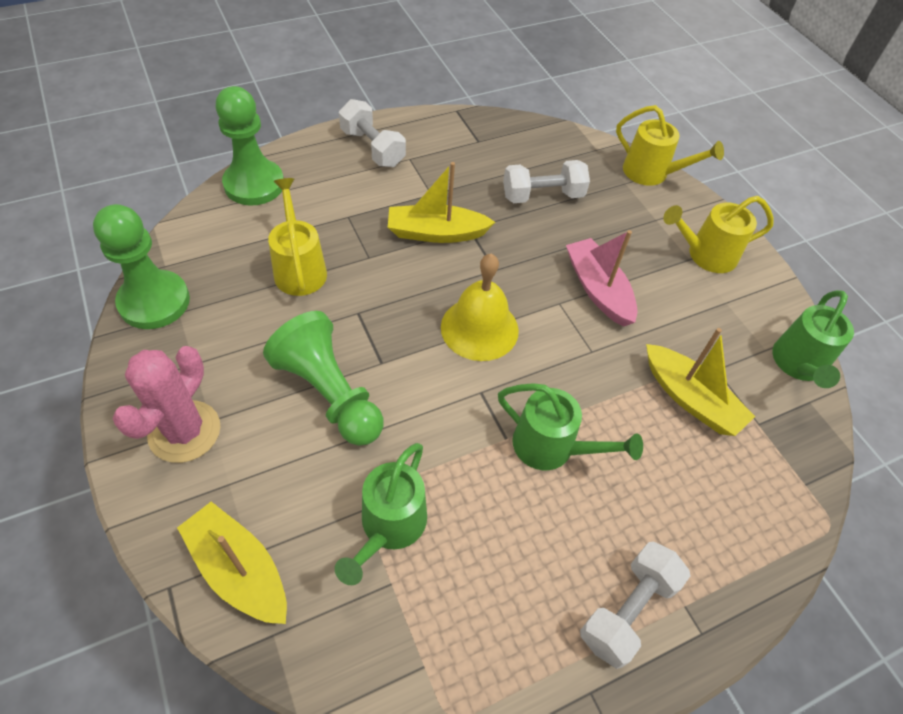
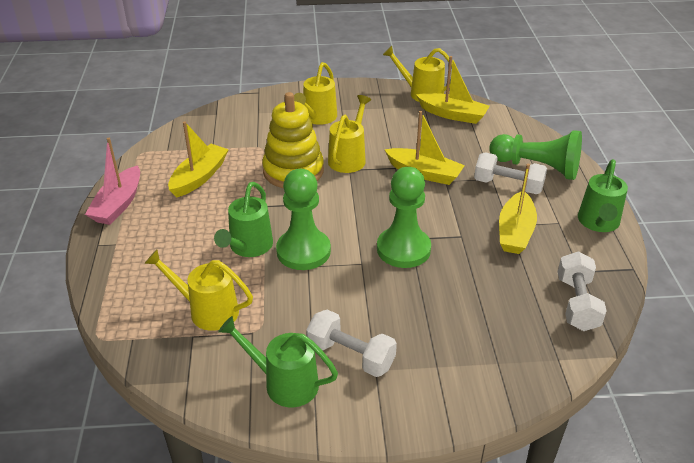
pink cactus: 1 -> 0
yellow bell: 1 -> 0
yellow boat: 3 -> 4
yellow stacking toy: 0 -> 1
yellow watering can: 3 -> 4

